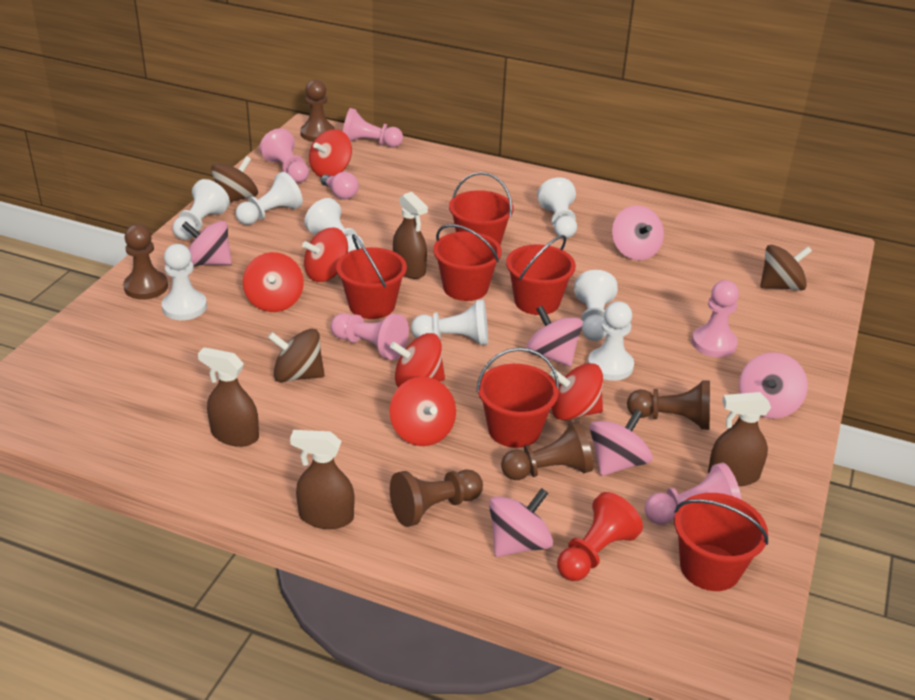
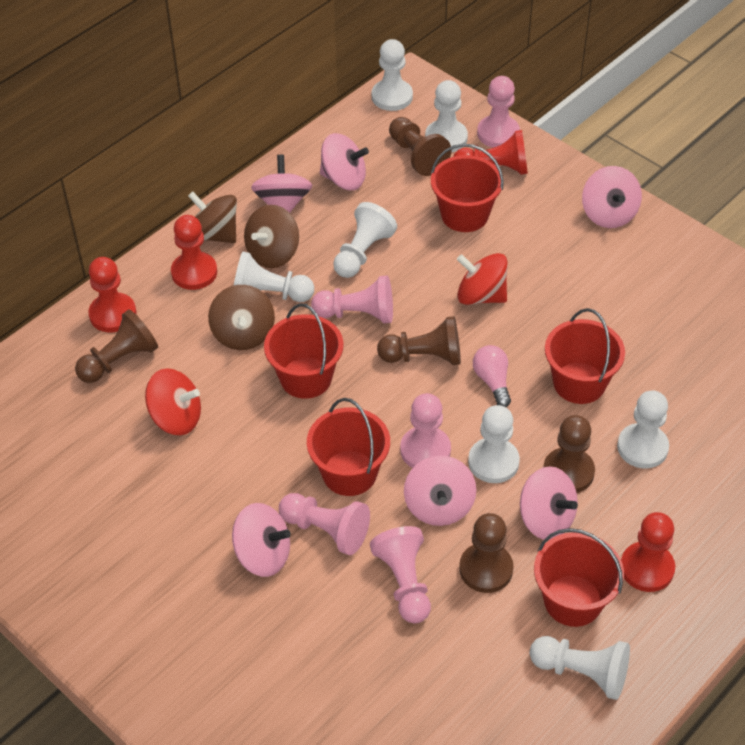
brown spray bottle: 4 -> 0
red bucket: 6 -> 5
red pawn: 1 -> 4
red spinning top: 6 -> 2
white pawn: 8 -> 7

